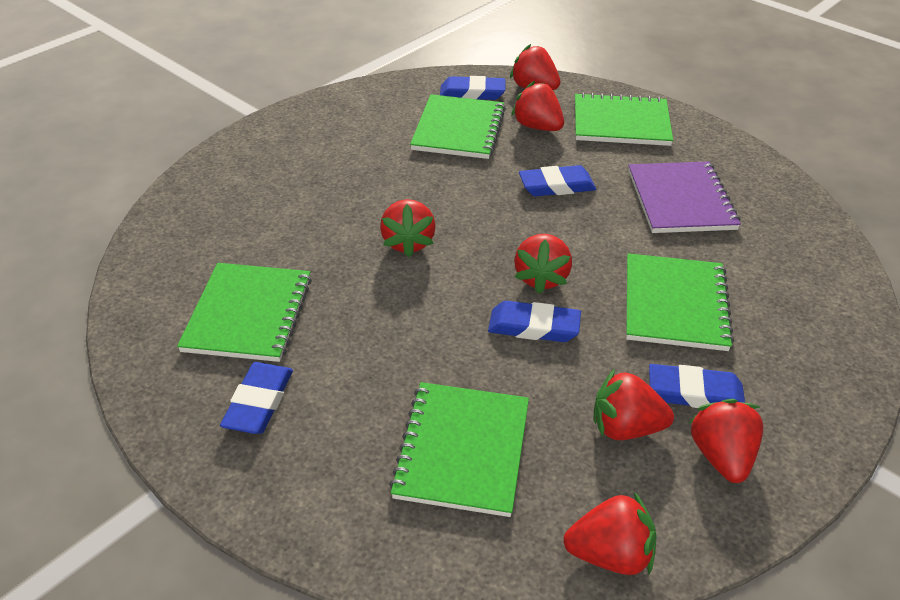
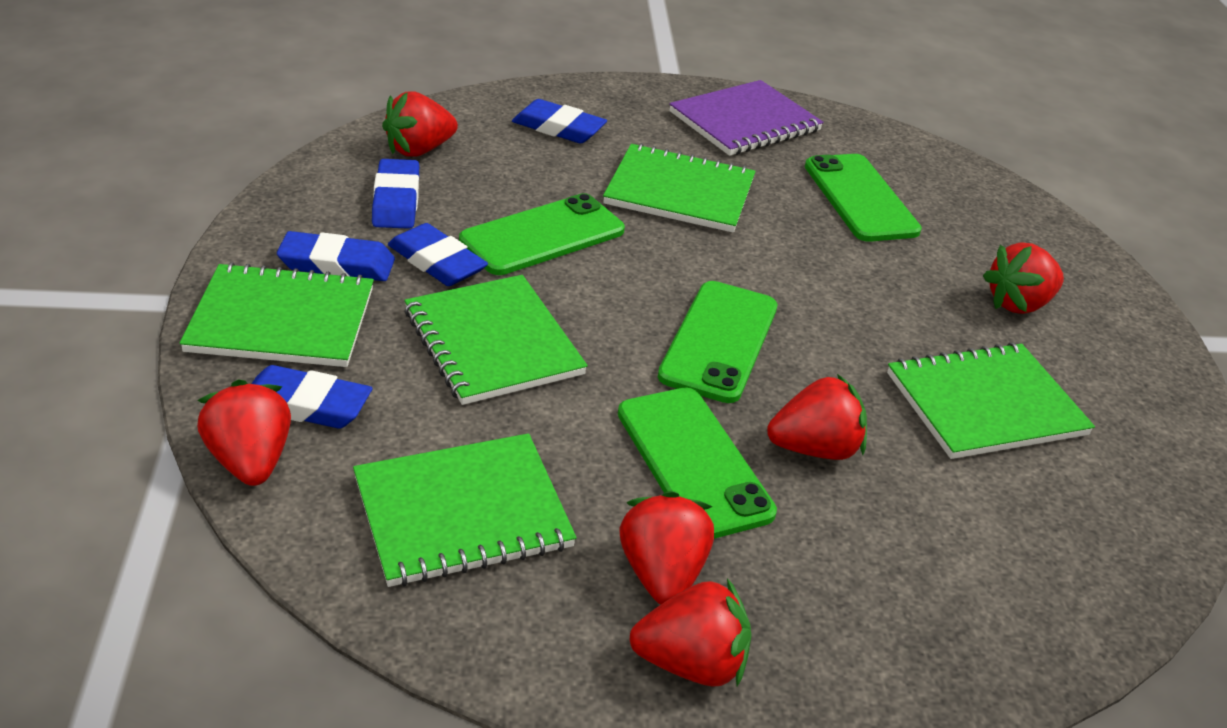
green phone: 0 -> 4
red strawberry: 7 -> 6

